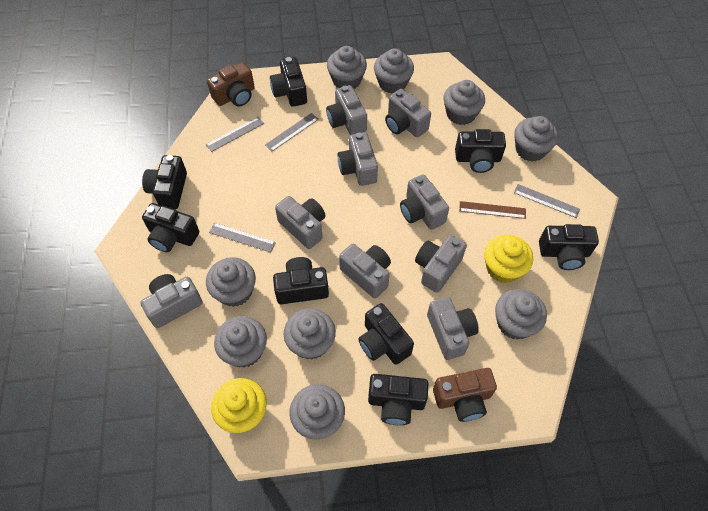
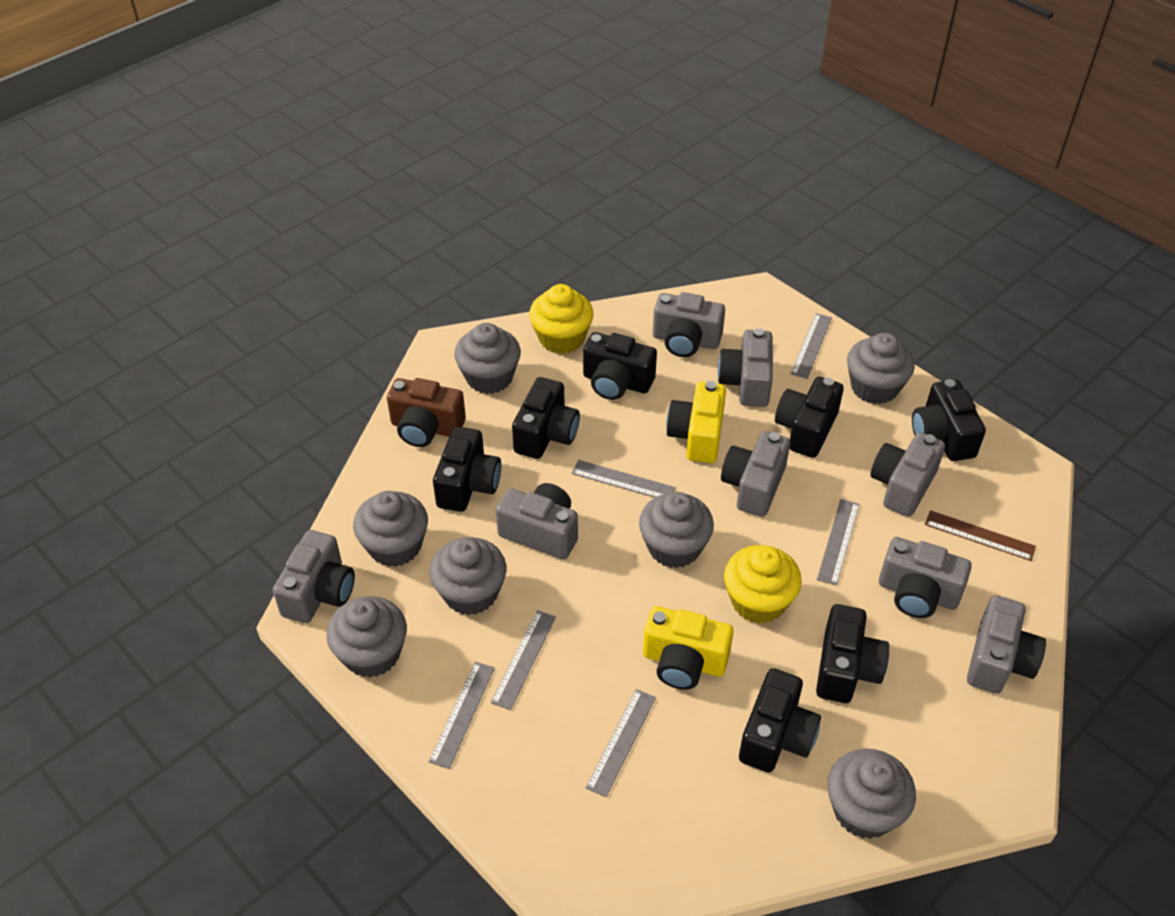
black camera: 8 -> 7
brown camera: 2 -> 1
grey camera: 9 -> 8
grey cupcake: 9 -> 7
grey ruler: 4 -> 6
yellow camera: 0 -> 2

